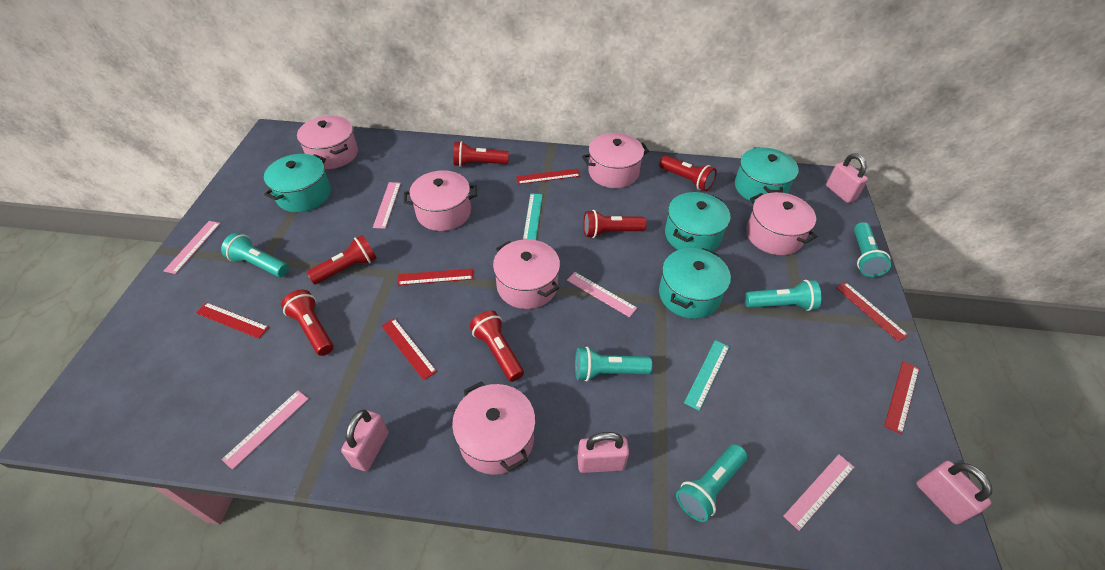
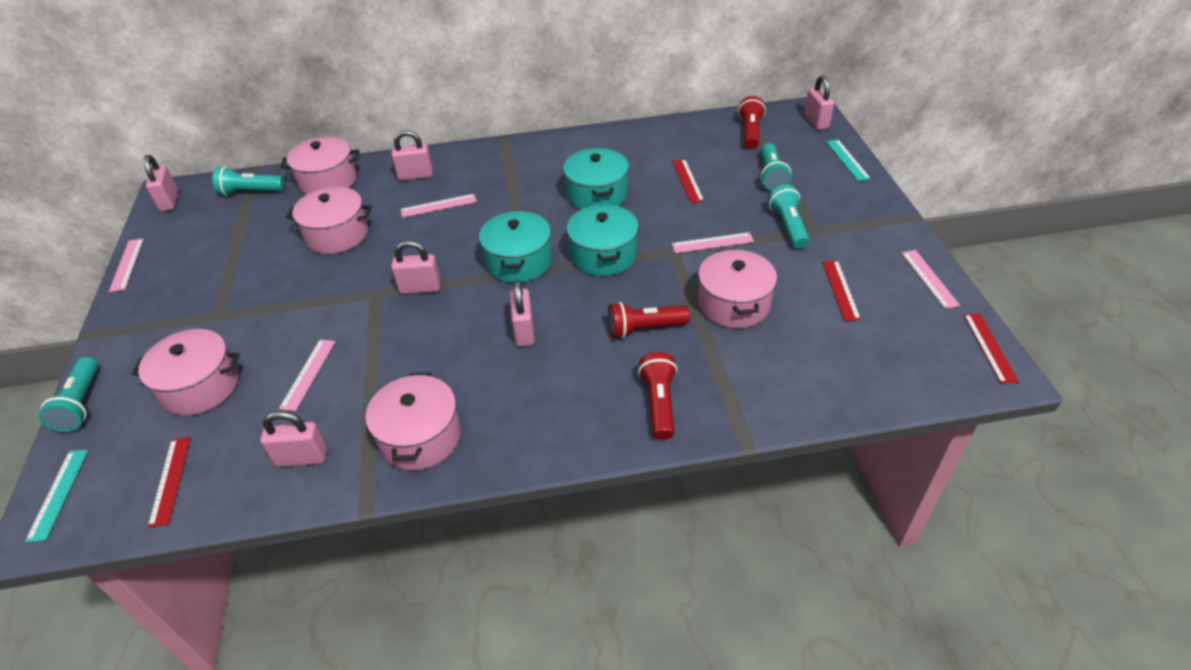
pink padlock: 4 -> 6
pink pot: 6 -> 5
red flashlight: 6 -> 3
red ruler: 6 -> 4
turquoise flashlight: 5 -> 4
turquoise pot: 4 -> 3

